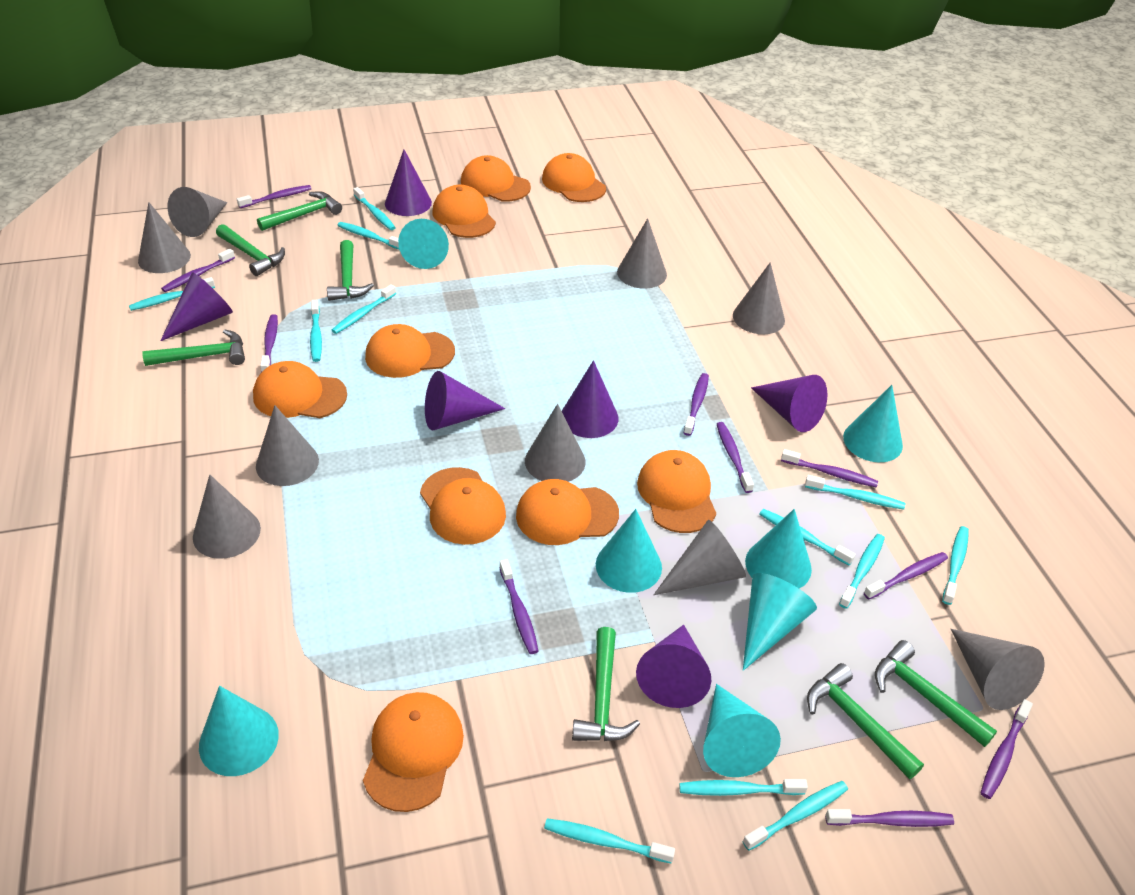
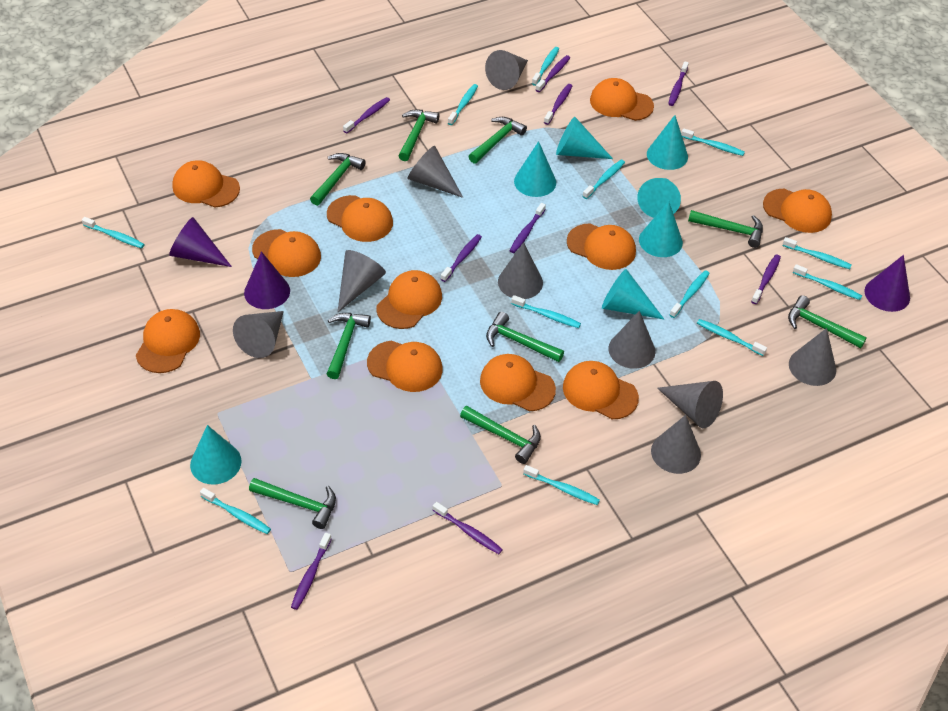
green hammer: 7 -> 9
orange cap: 9 -> 11
purple cone: 6 -> 3
purple toothbrush: 10 -> 9

